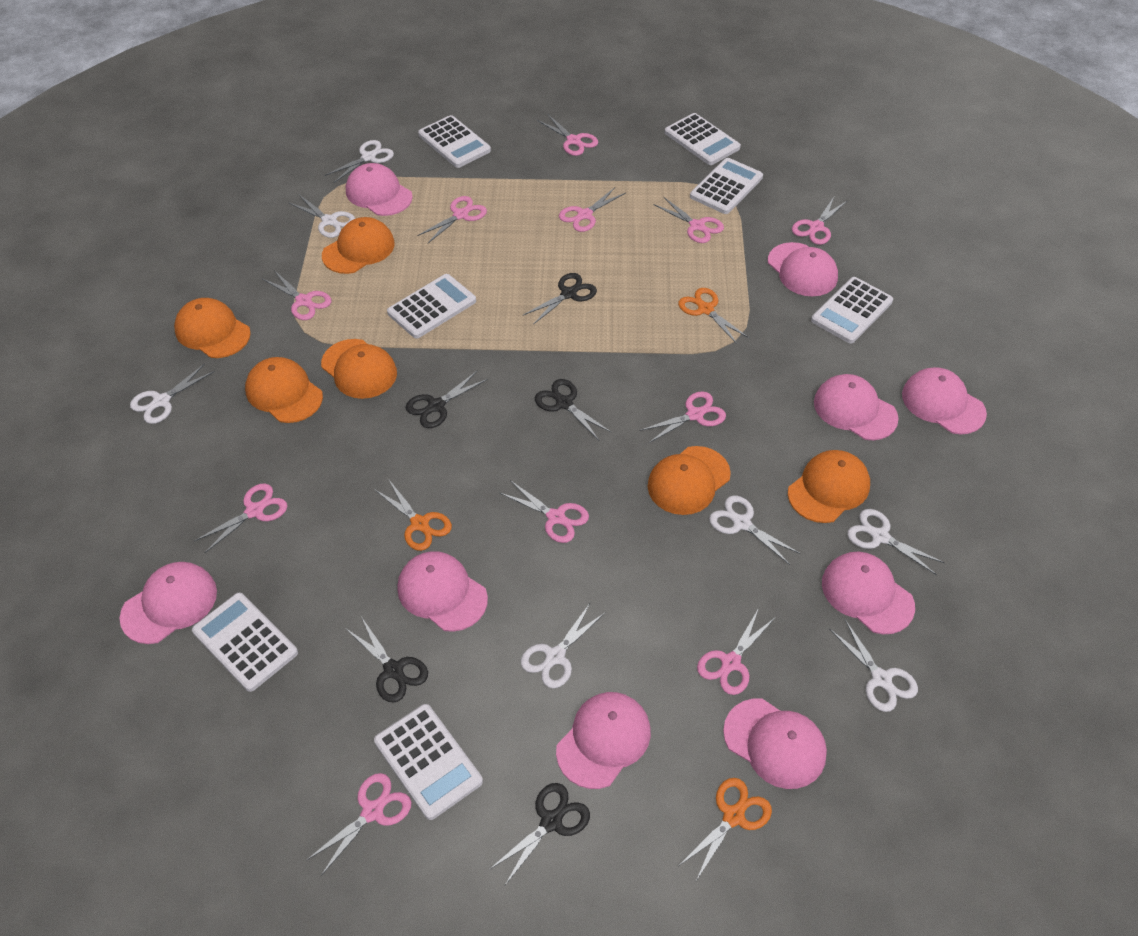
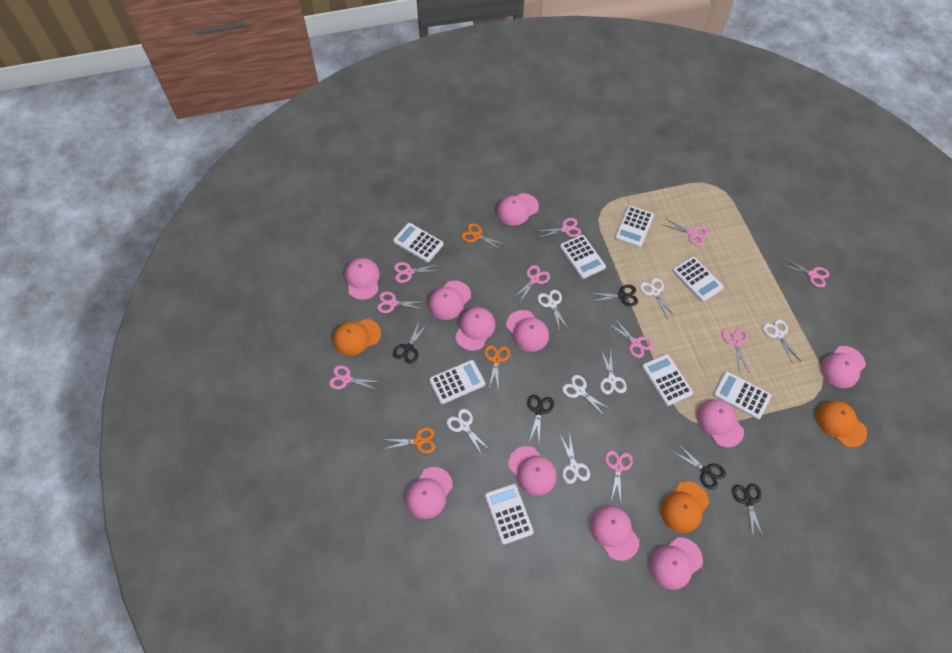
orange cap: 6 -> 3
pink cap: 9 -> 11
pink scissors: 11 -> 10
white calculator: 7 -> 8

